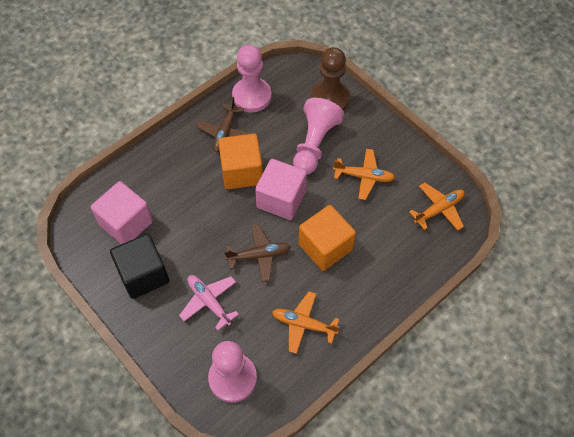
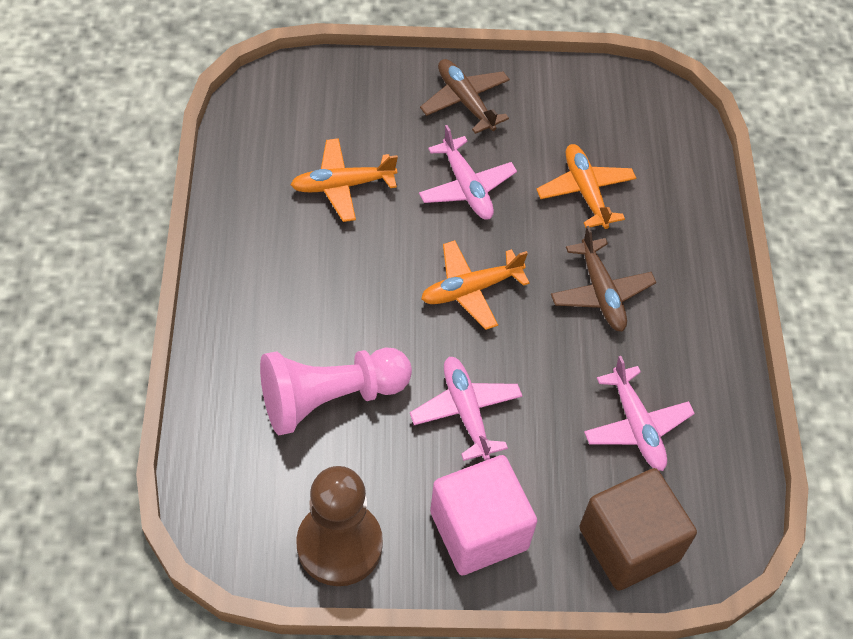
black cube: 1 -> 0
brown cube: 0 -> 1
orange cube: 2 -> 0
pink cube: 2 -> 1
pink pawn: 3 -> 1
pink plane: 1 -> 3

